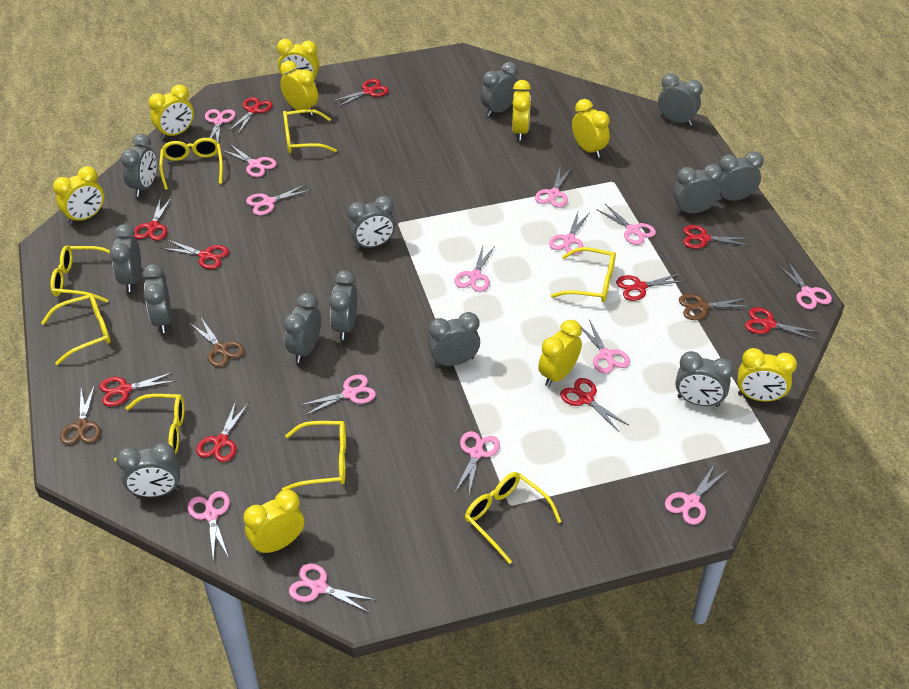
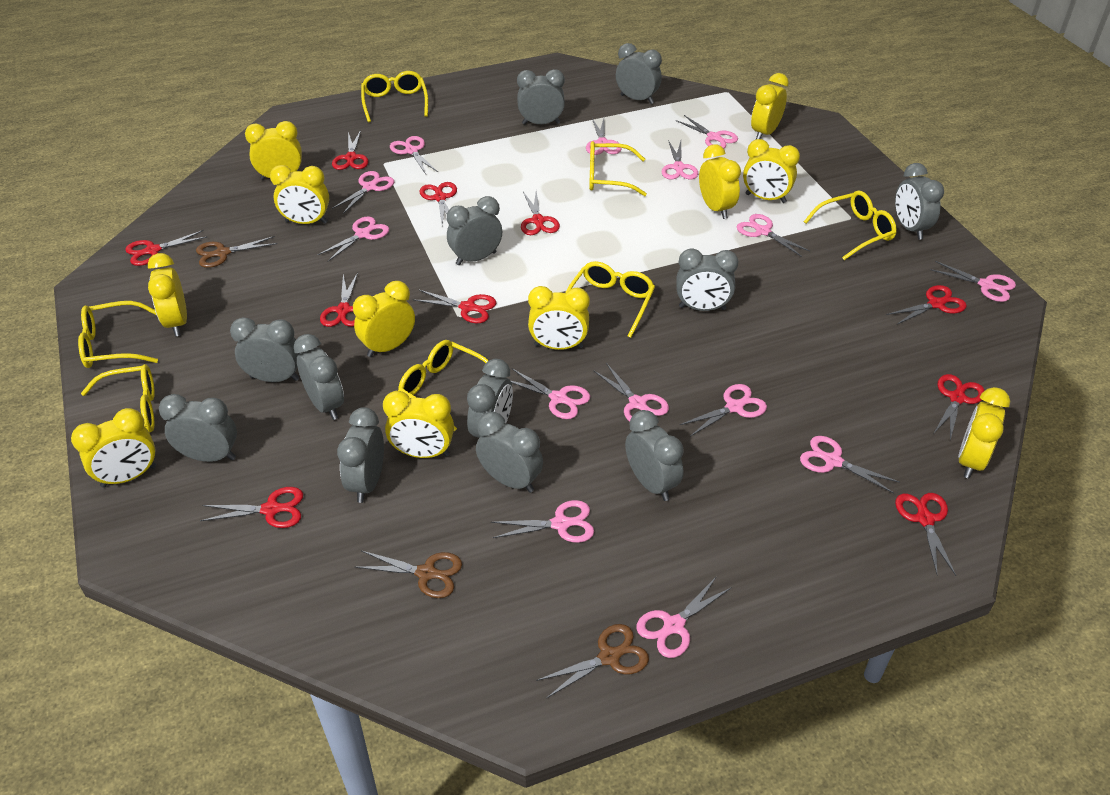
grey clock: 13 -> 12
yellow clock: 9 -> 11
yellow glasses: 8 -> 7

